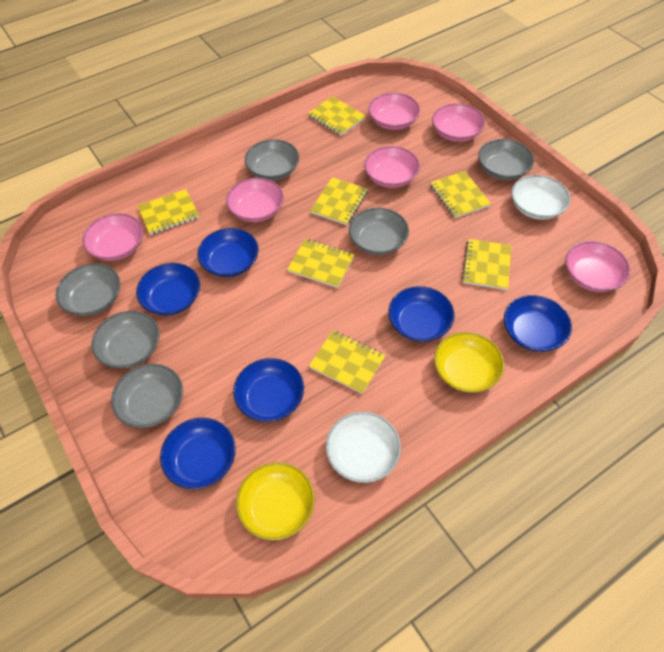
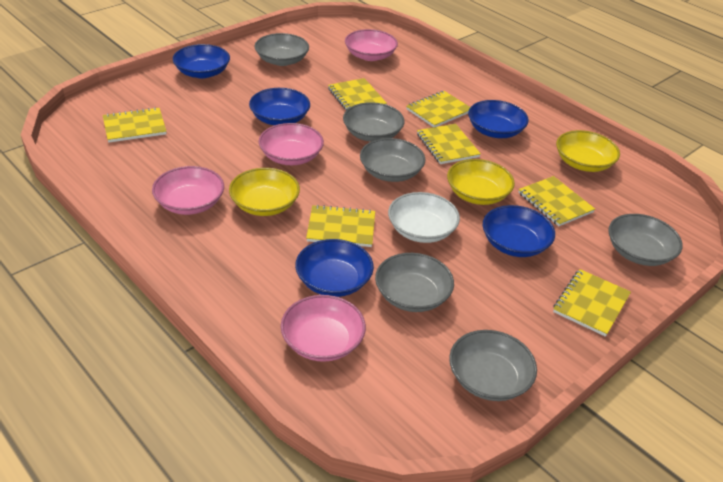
blue bowl: 6 -> 5
pink bowl: 6 -> 4
white bowl: 2 -> 1
yellow bowl: 2 -> 3

